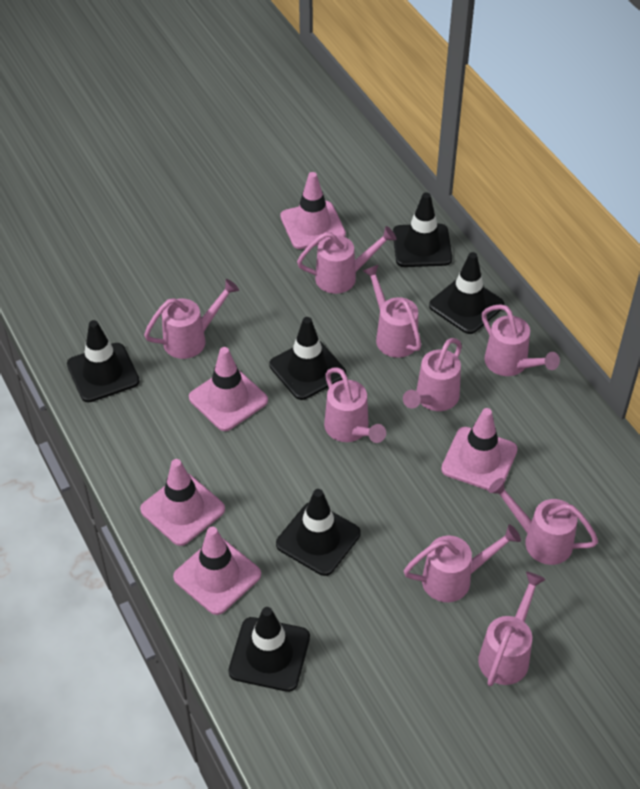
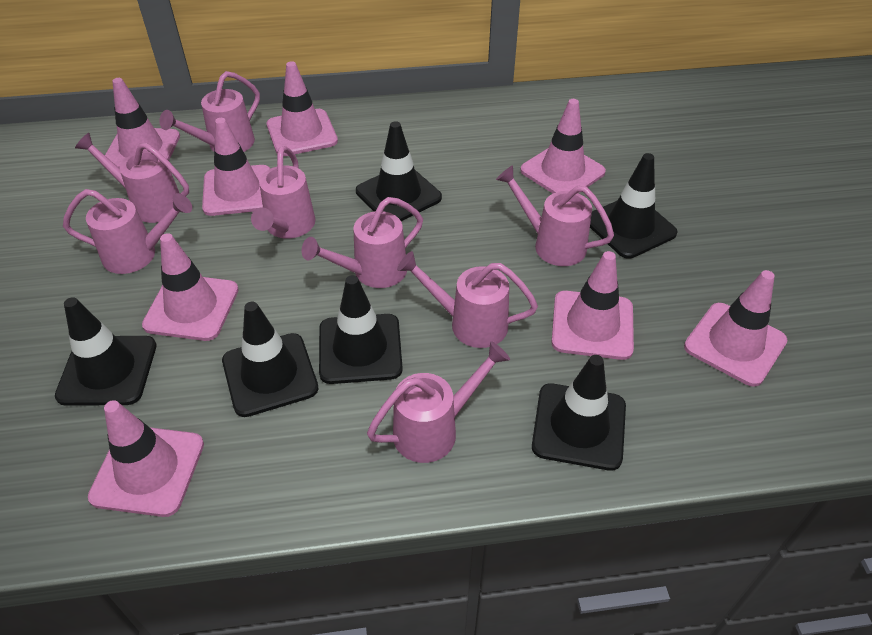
pink traffic cone: 5 -> 8
pink watering can: 9 -> 8

